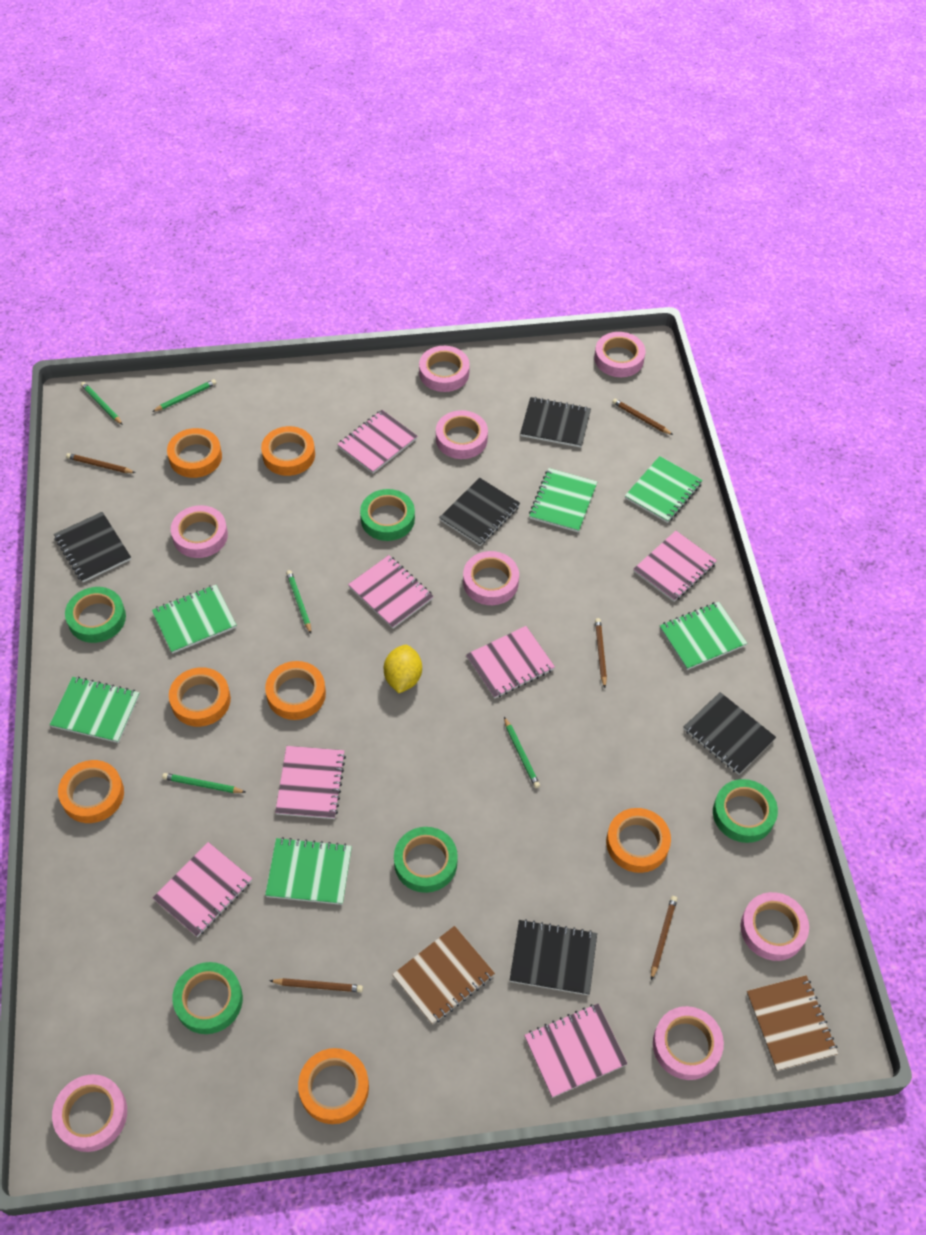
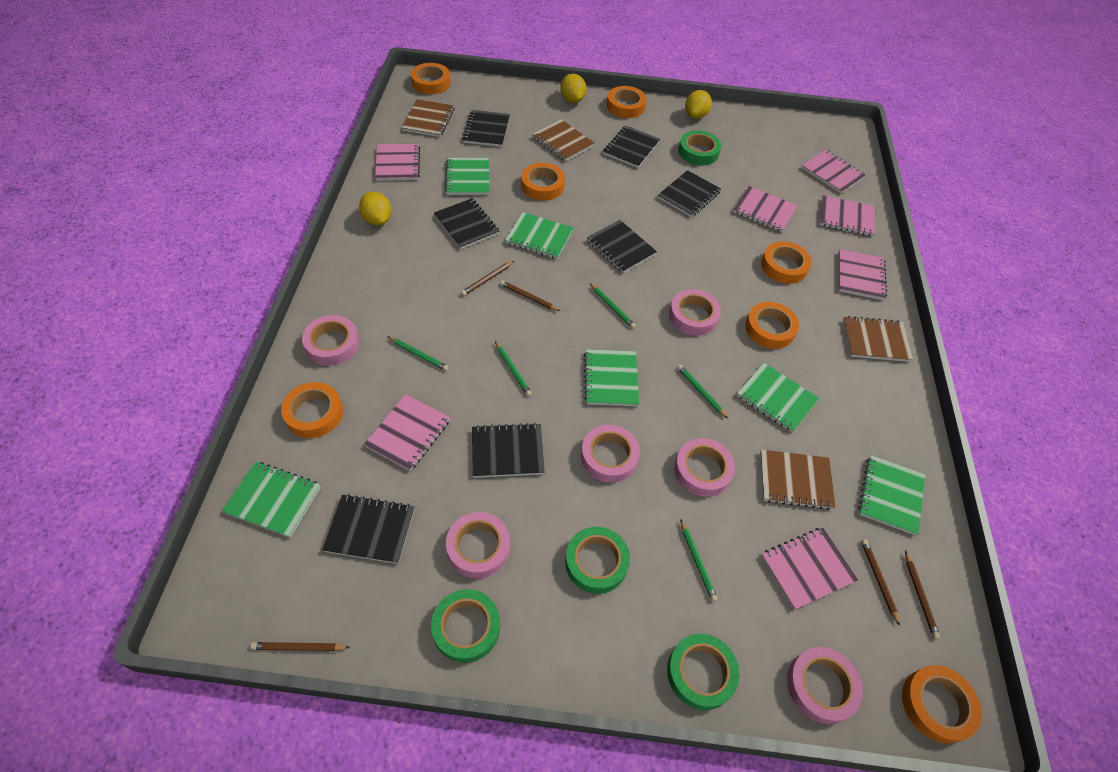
black notebook: 5 -> 7
brown notebook: 2 -> 4
green tape: 5 -> 4
pink tape: 8 -> 6
yellow lemon: 1 -> 3

